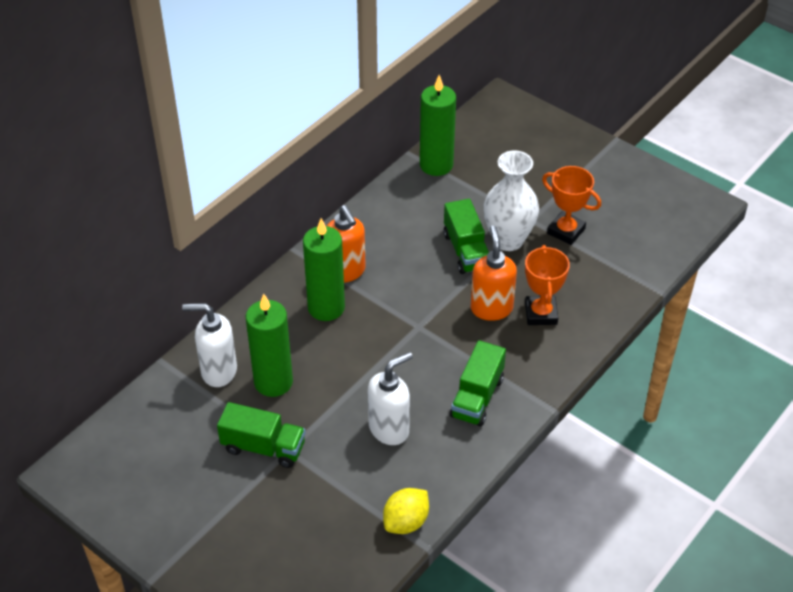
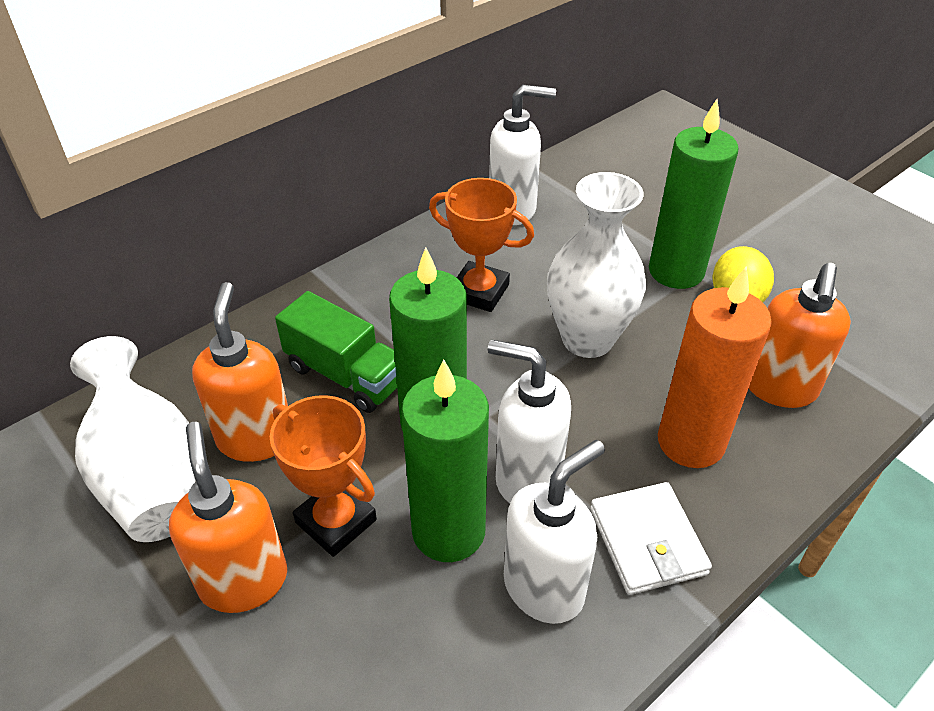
green truck: 3 -> 1
orange candle: 0 -> 1
orange soap dispenser: 2 -> 3
white soap dispenser: 2 -> 3
white vase: 1 -> 2
white wallet: 0 -> 1

